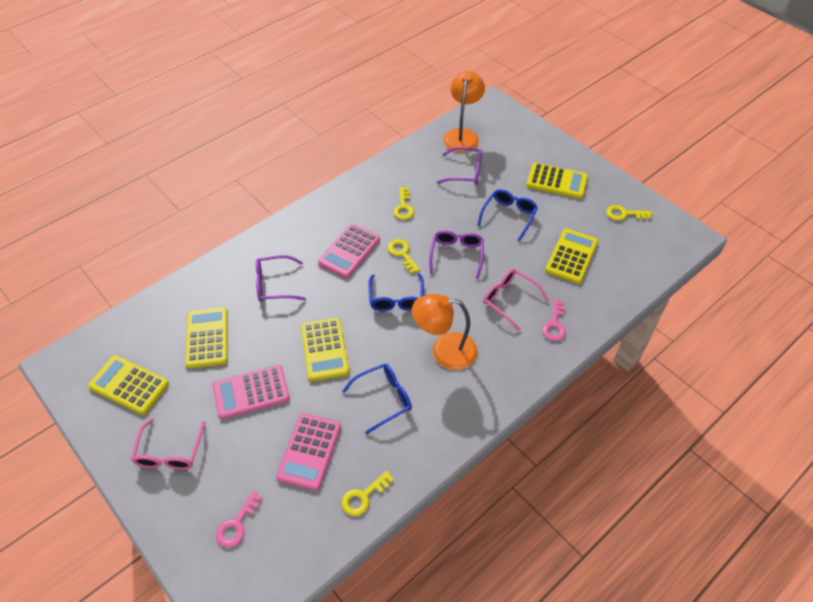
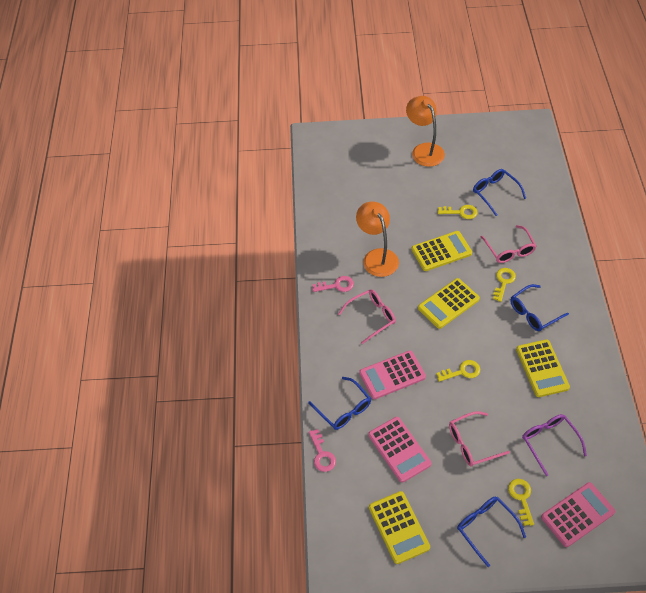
blue glasses: 3 -> 4
pink glasses: 2 -> 3
purple glasses: 3 -> 1
yellow calculator: 5 -> 4

